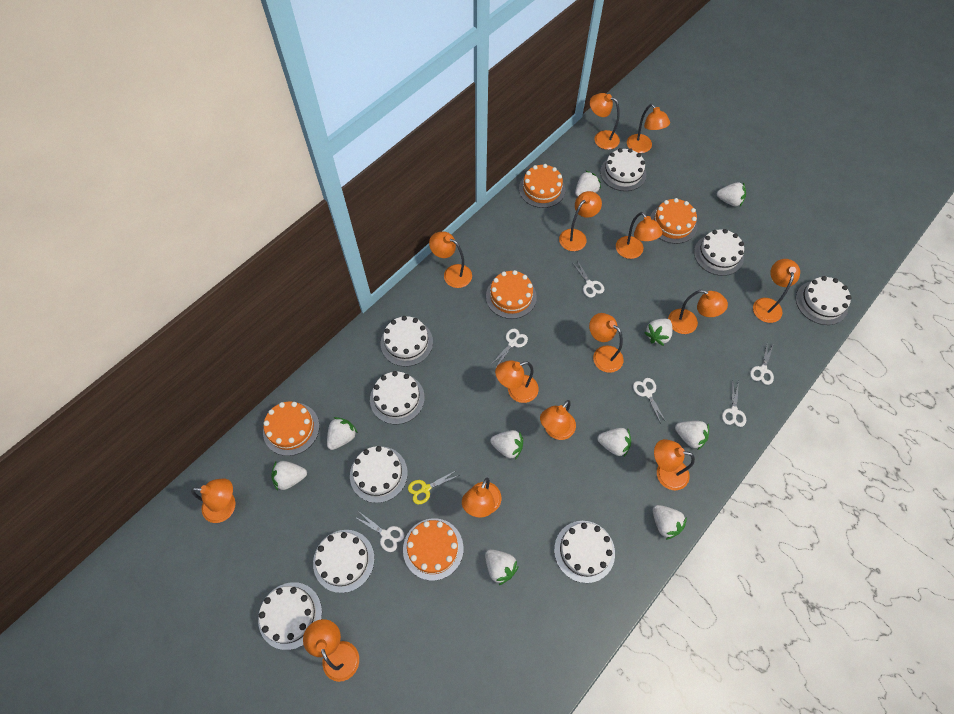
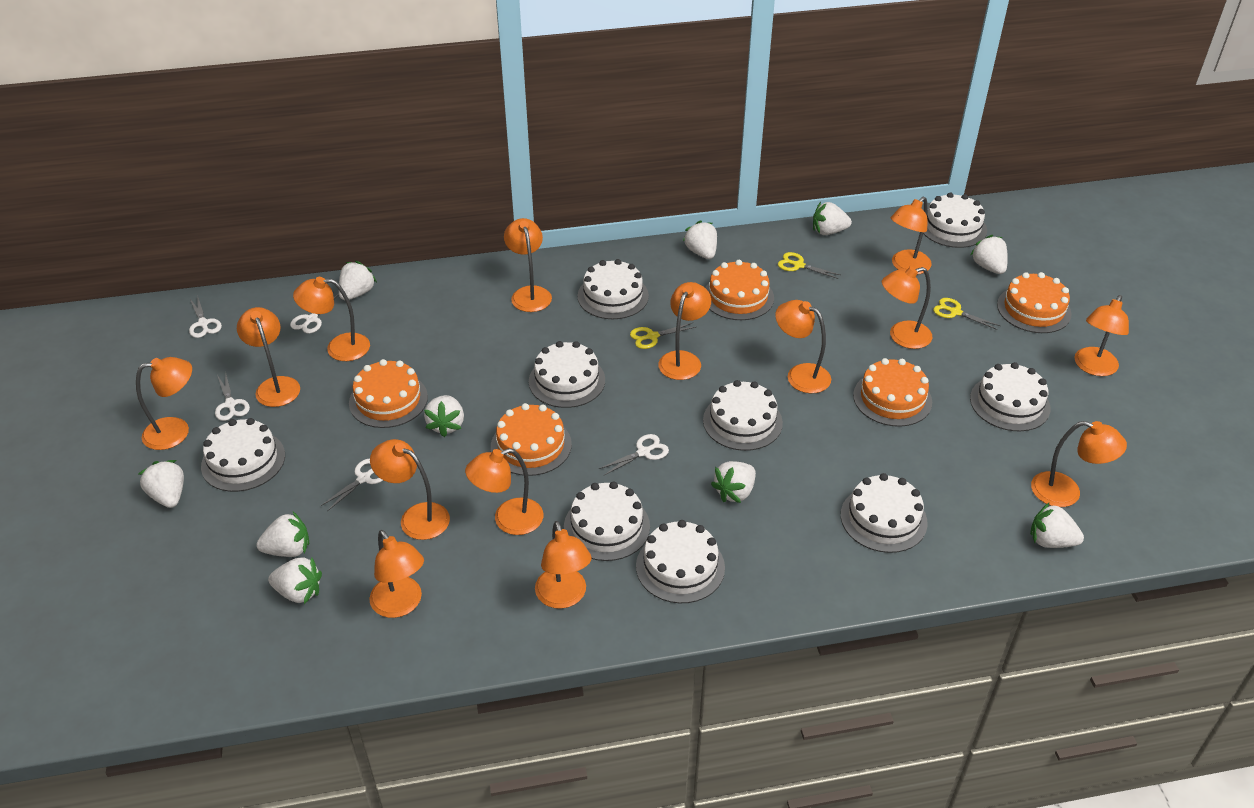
white scissors: 6 -> 5
yellow scissors: 1 -> 3

